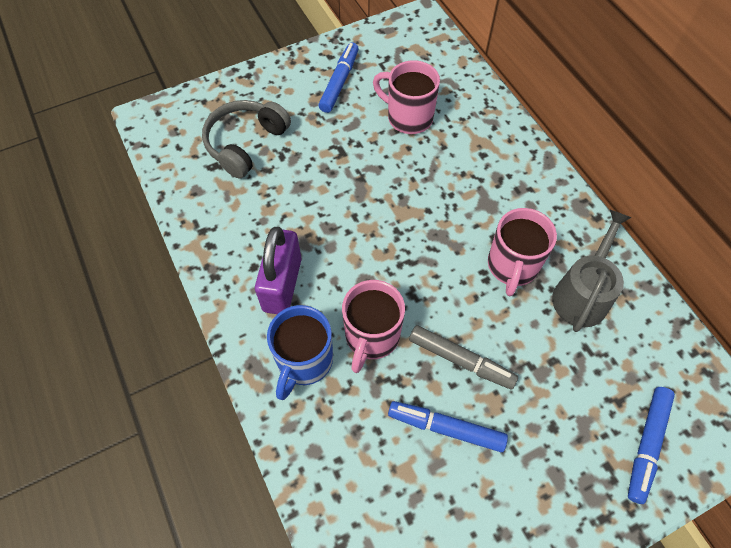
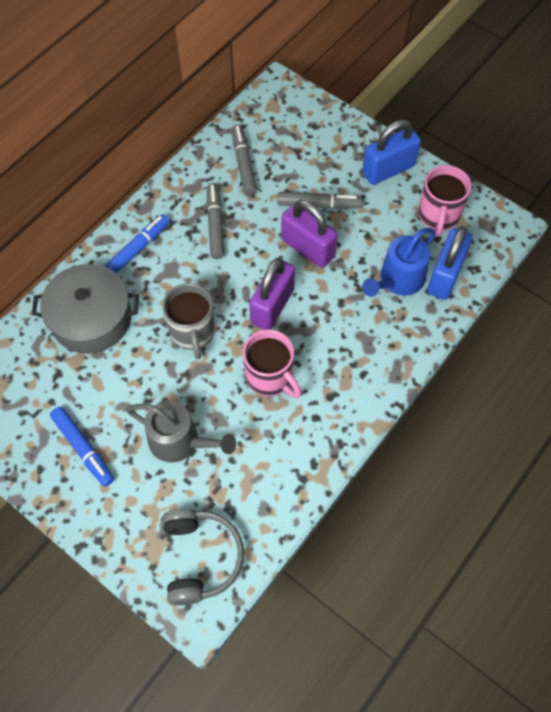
blue marker: 3 -> 2
blue mug: 1 -> 0
blue padlock: 0 -> 2
blue watering can: 0 -> 1
grey marker: 1 -> 3
grey mug: 0 -> 1
grey pot: 0 -> 1
pink mug: 3 -> 2
purple padlock: 1 -> 2

